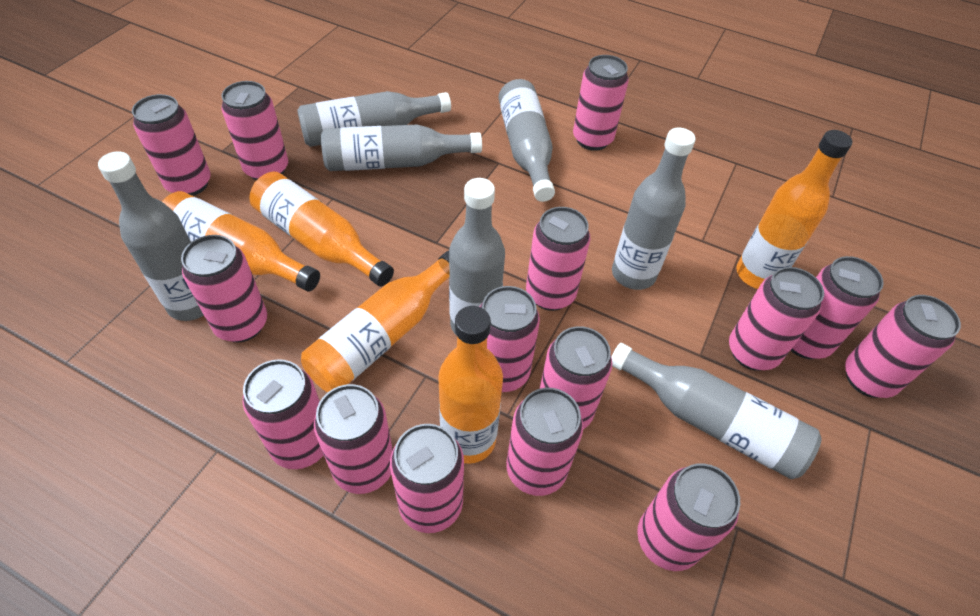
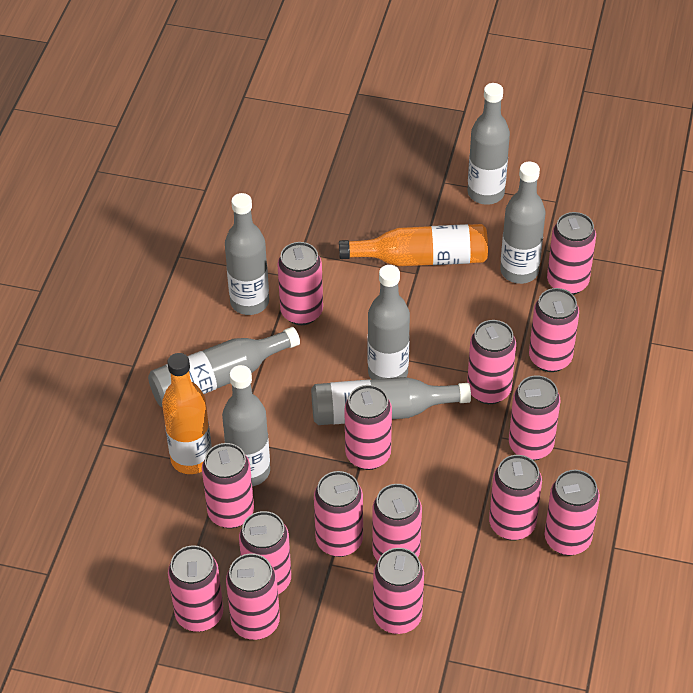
orange bottle: 5 -> 2

